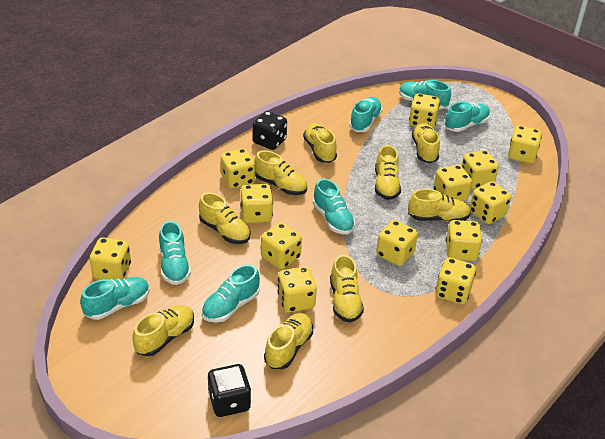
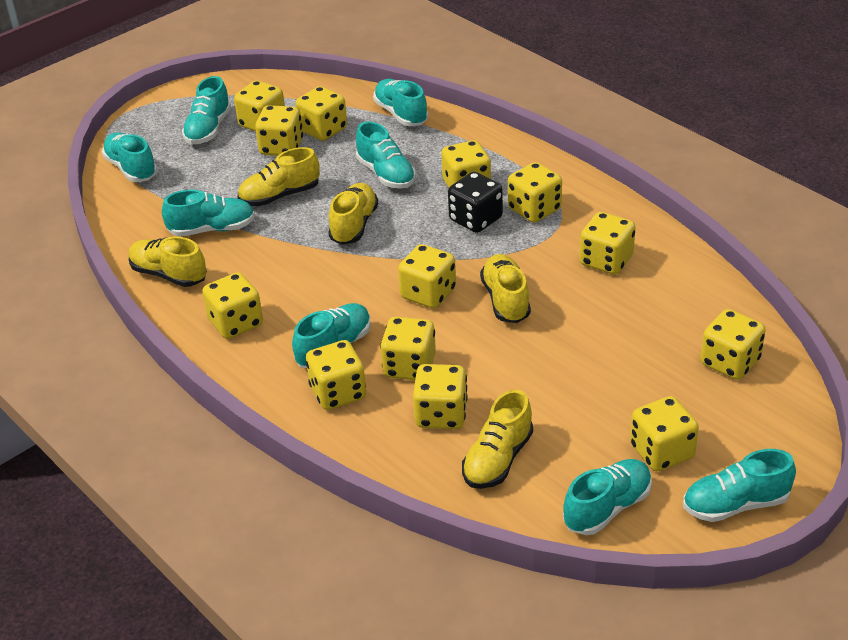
black dice: 2 -> 1
turquoise shoe: 7 -> 8
yellow shoe: 9 -> 5

